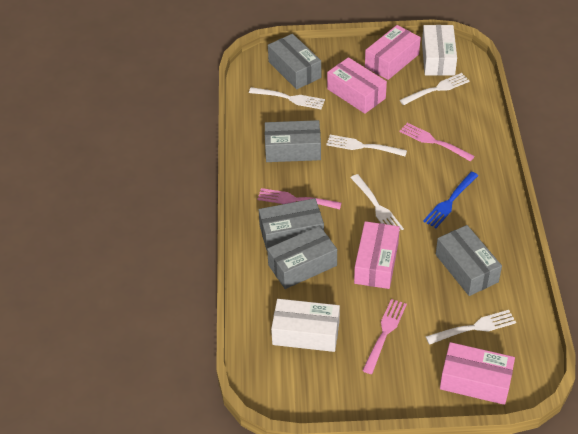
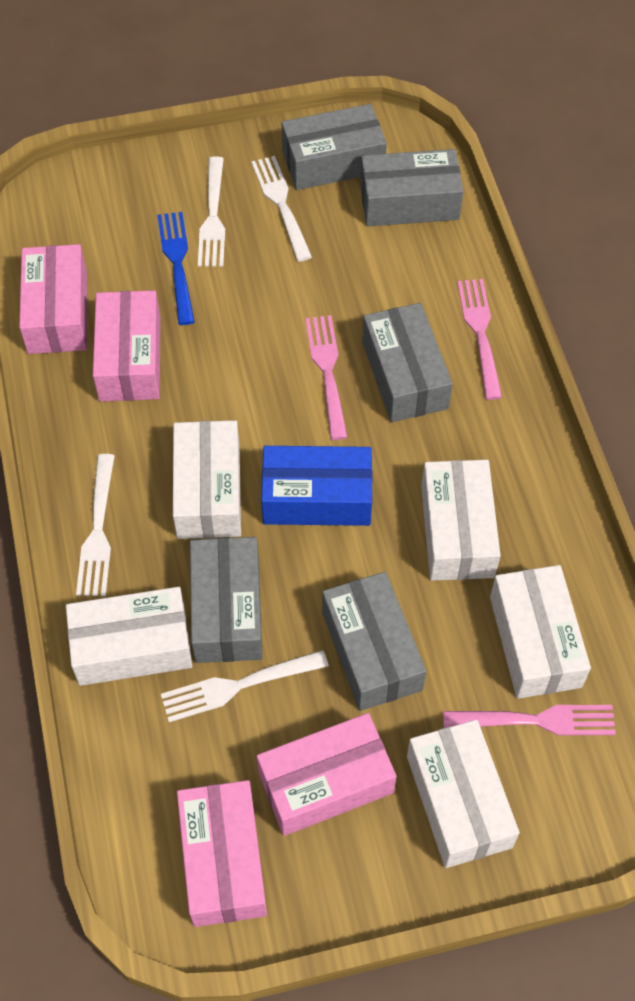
blue box: 0 -> 1
white box: 2 -> 5
white fork: 5 -> 4

